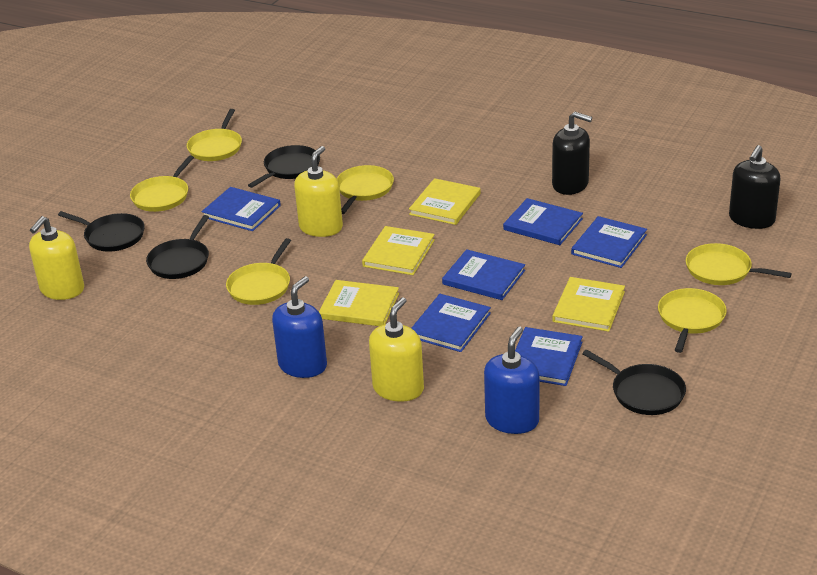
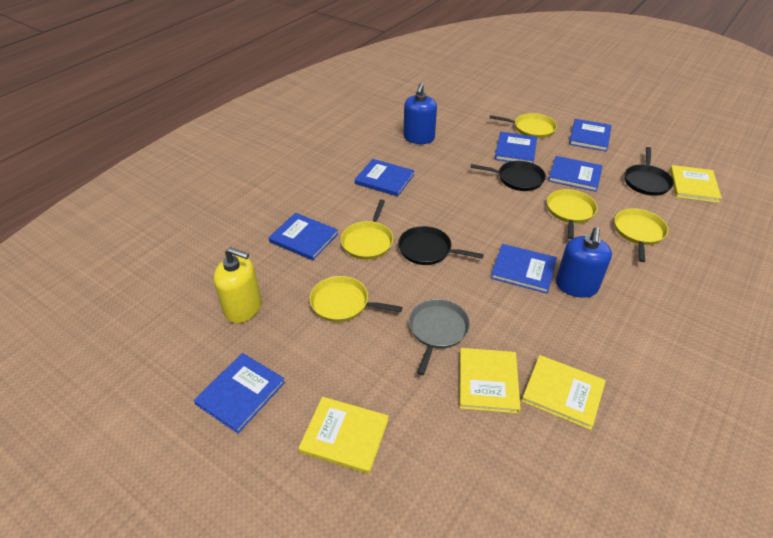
black pan: 4 -> 3
black soap dispenser: 2 -> 0
blue book: 6 -> 7
grey pan: 0 -> 1
yellow pan: 6 -> 5
yellow soap dispenser: 3 -> 1

